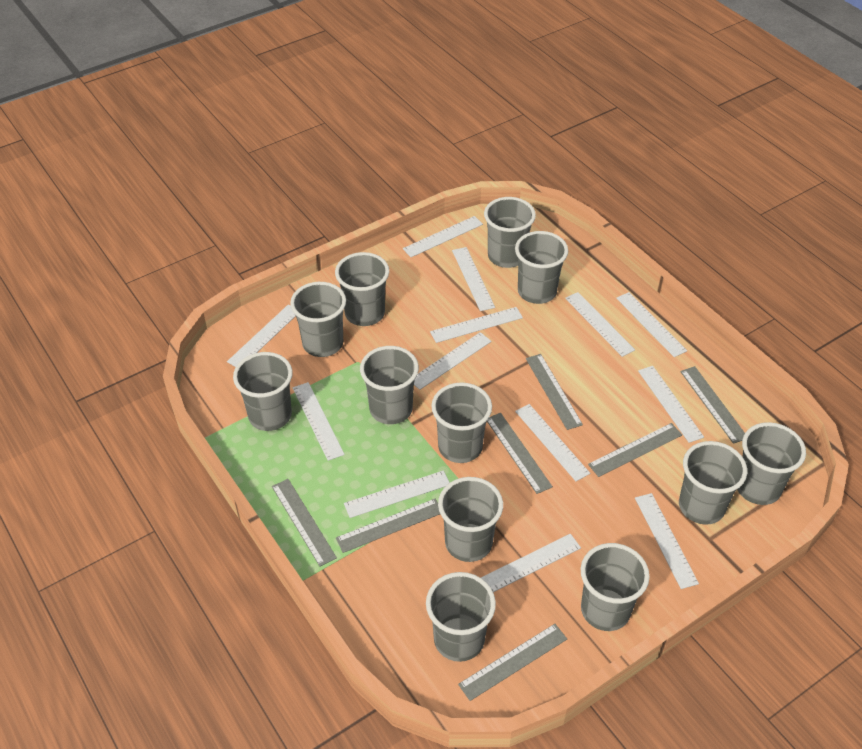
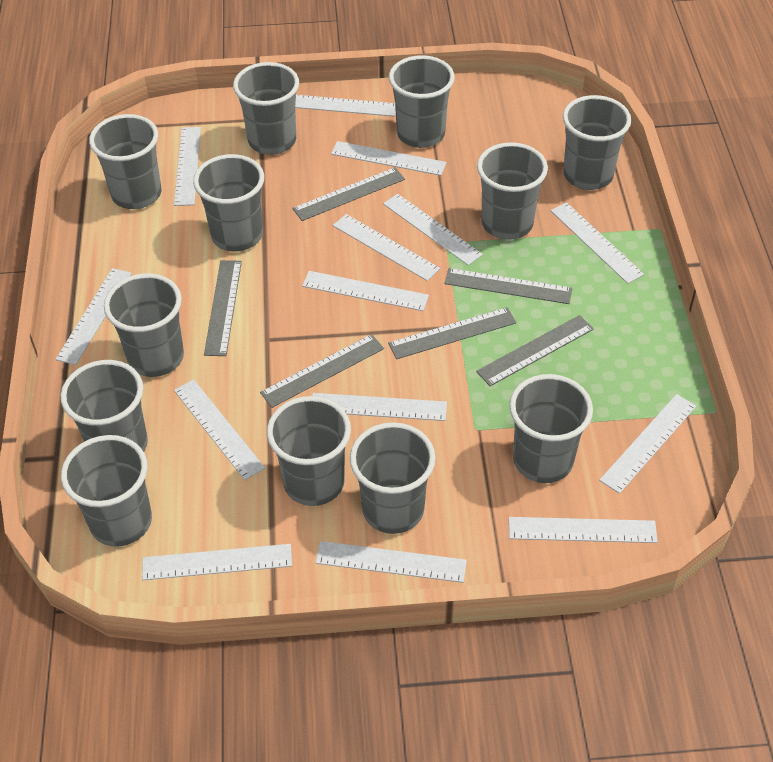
grey ruler: 7 -> 6
white ruler: 13 -> 14

